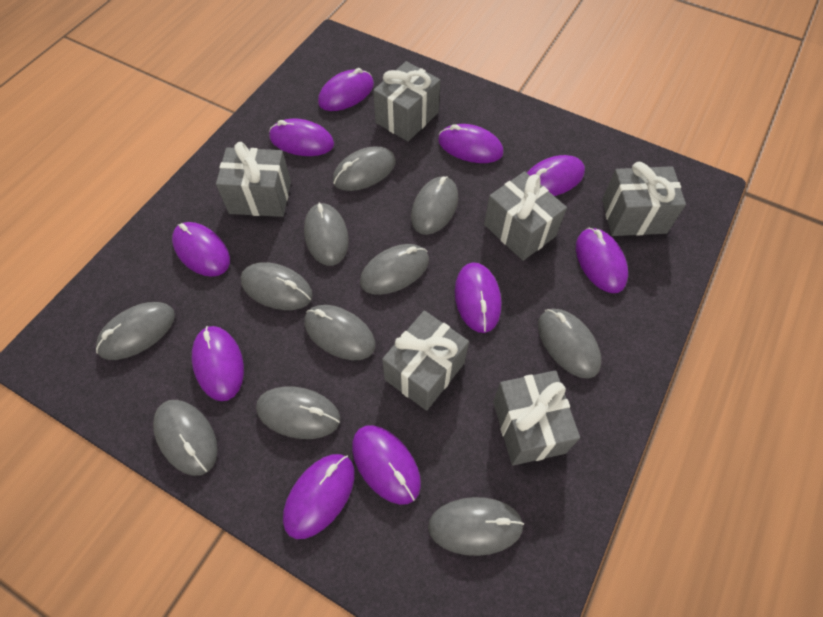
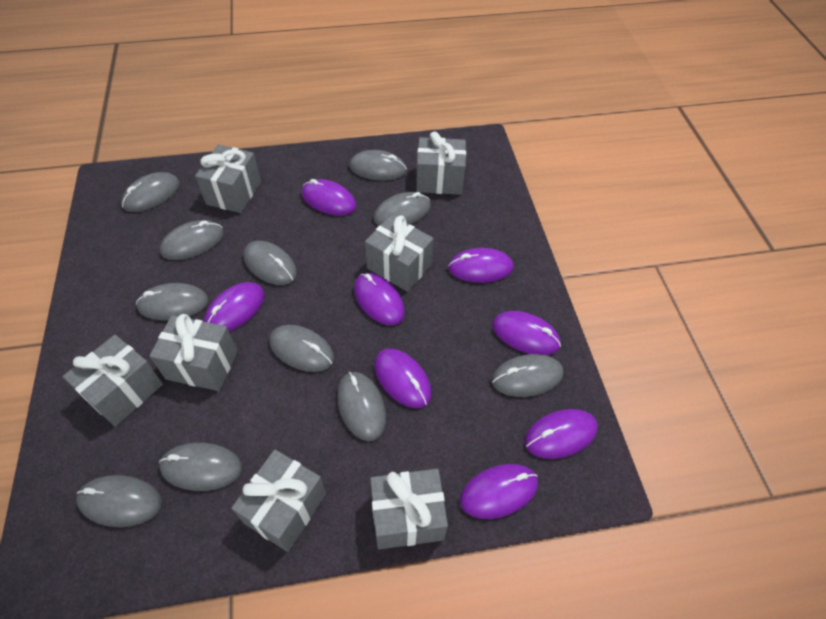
grey gift: 6 -> 7
purple mouse: 10 -> 8

